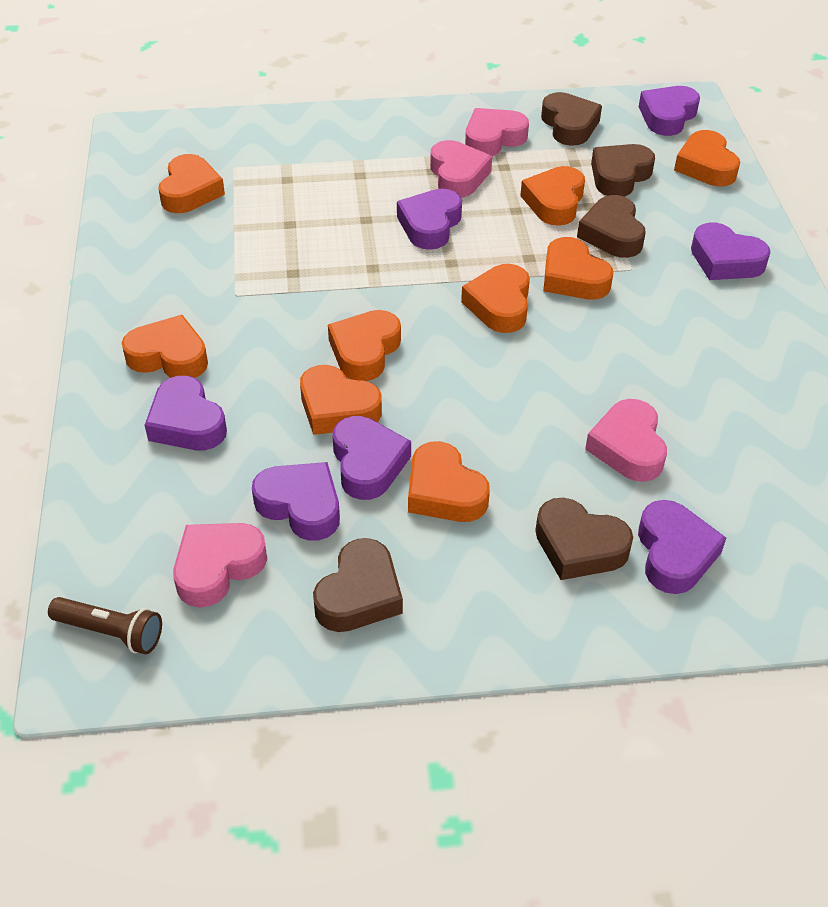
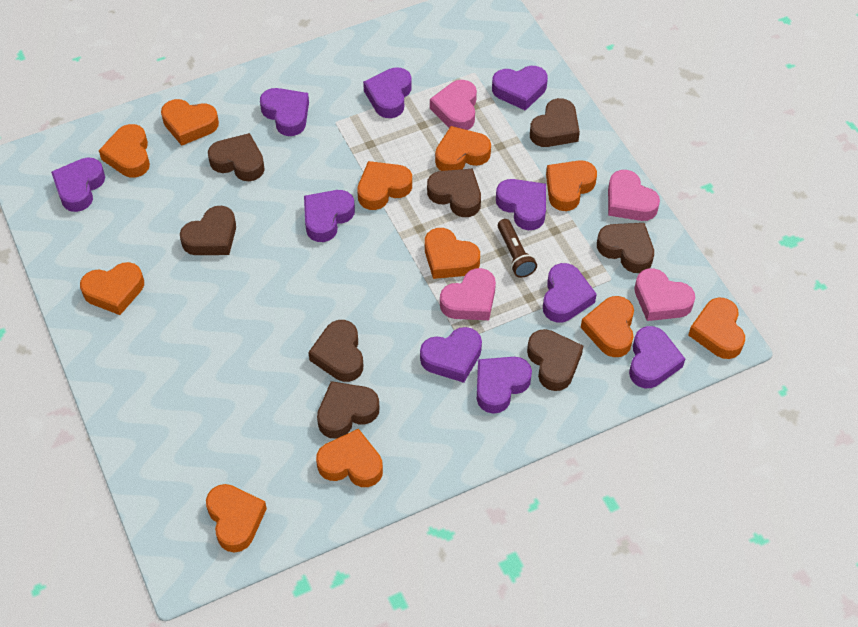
brown heart: 5 -> 8
orange heart: 9 -> 11
purple heart: 7 -> 10

